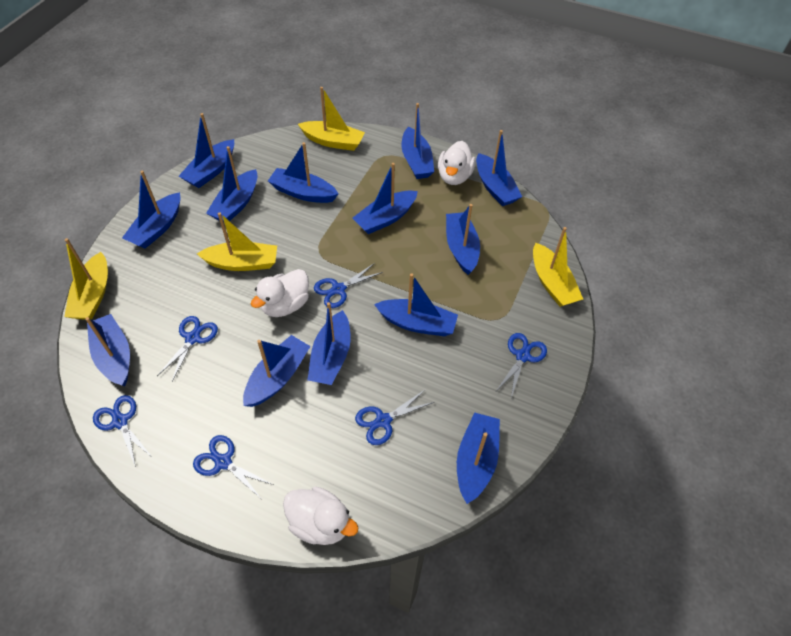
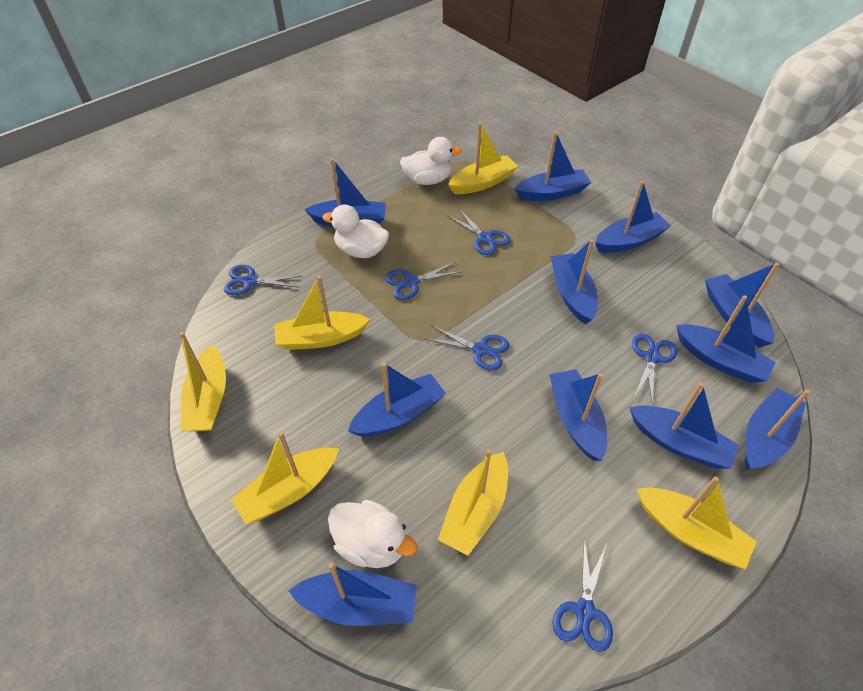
blue boat: 13 -> 11
yellow boat: 4 -> 6

